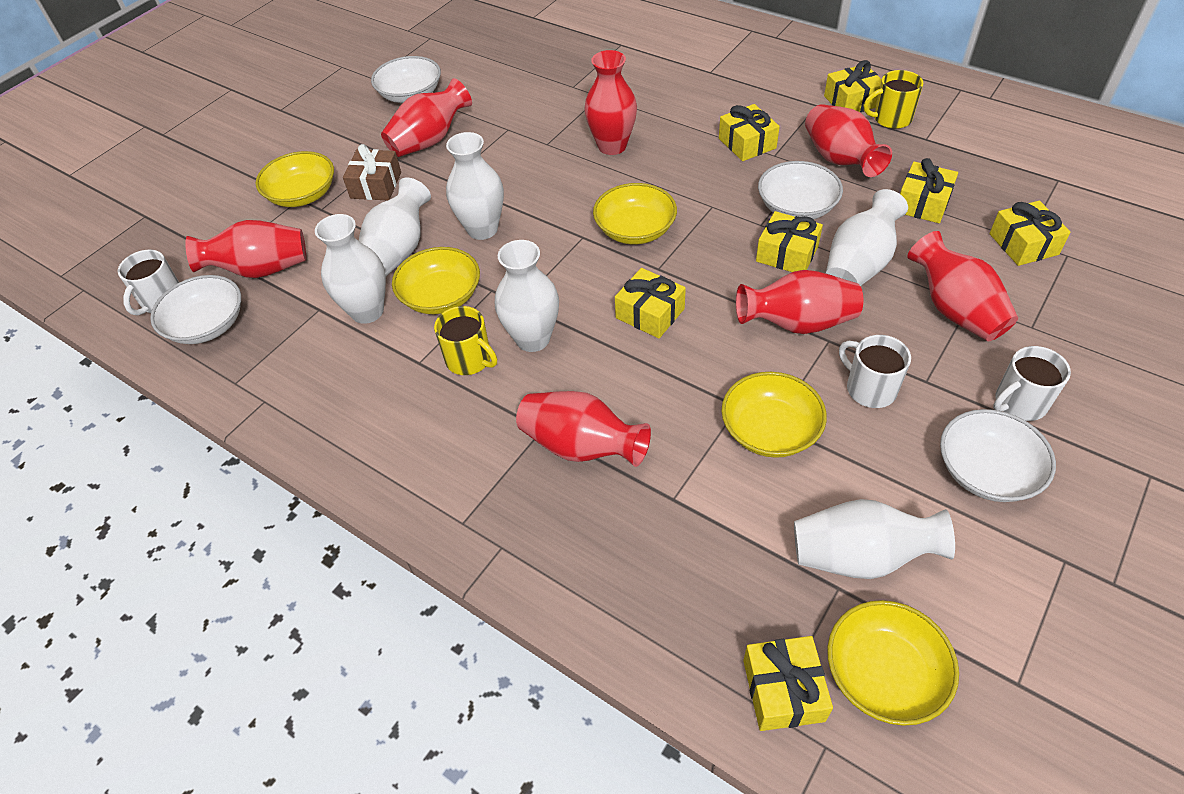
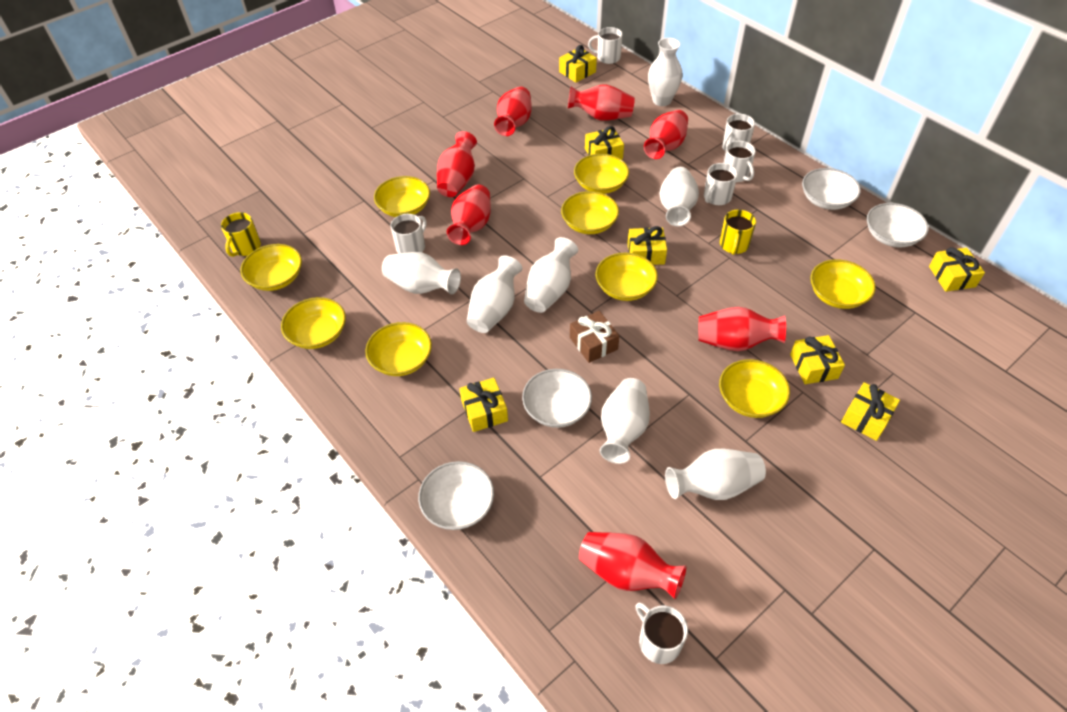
white mug: 3 -> 6
white vase: 6 -> 7
yellow bowl: 5 -> 9

